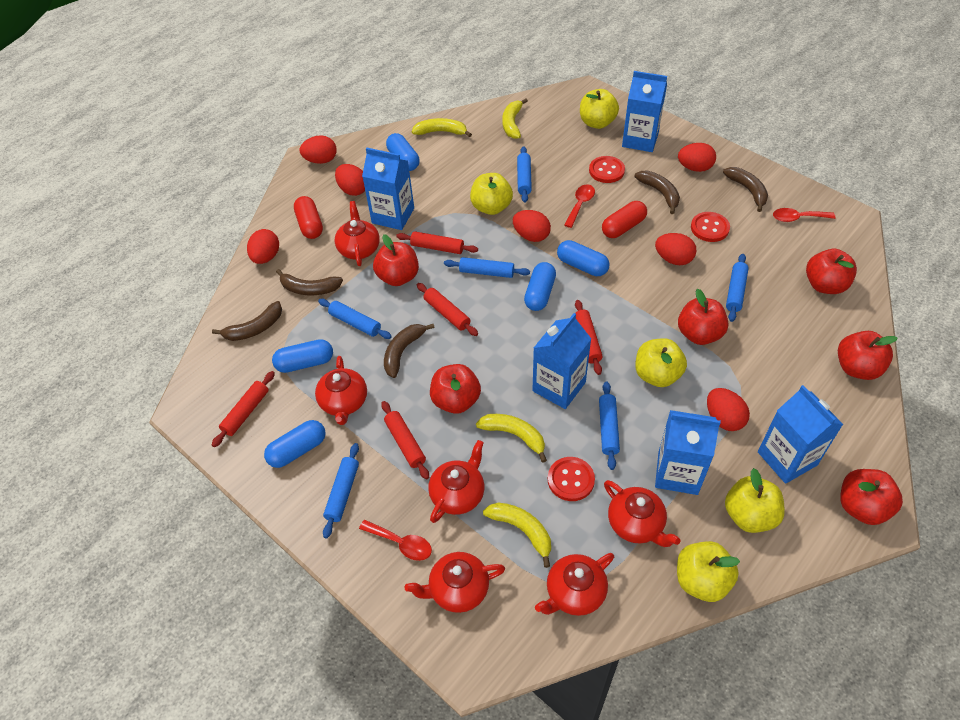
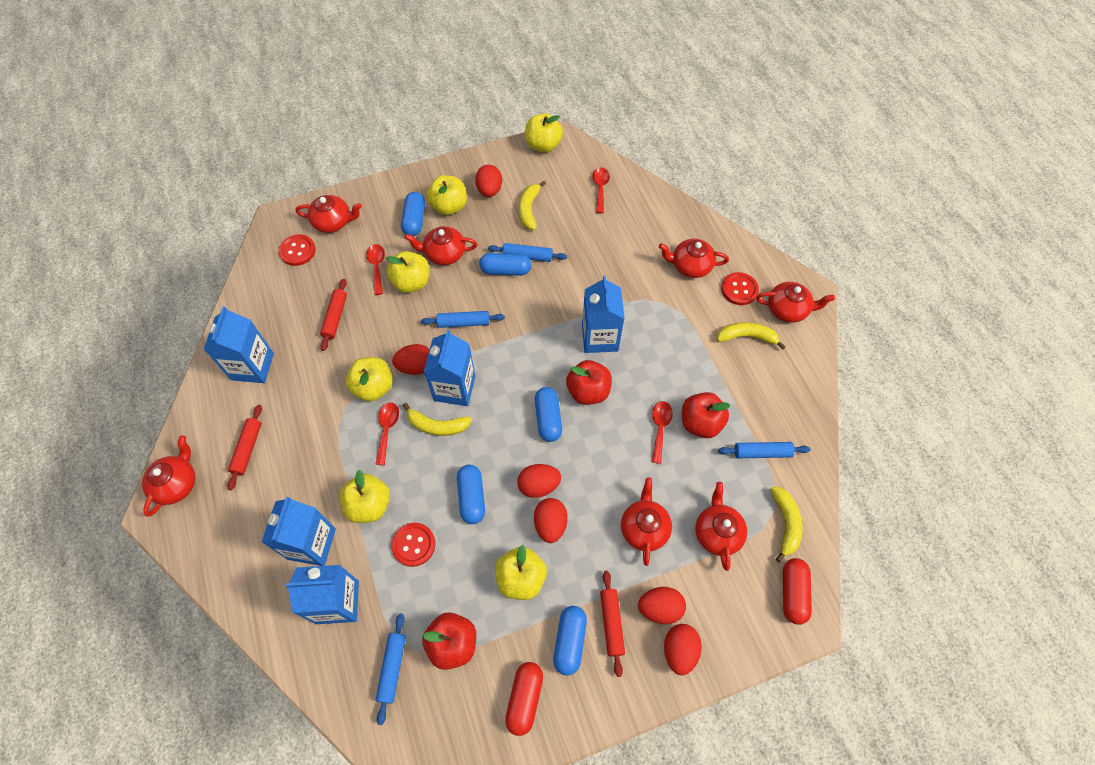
blue rolling pin: 6 -> 4
brown banana: 5 -> 0
red apple: 6 -> 3
red egg: 7 -> 6
red rolling pin: 5 -> 3
red spoon: 3 -> 4
red teapot: 6 -> 7
yellow apple: 5 -> 6

